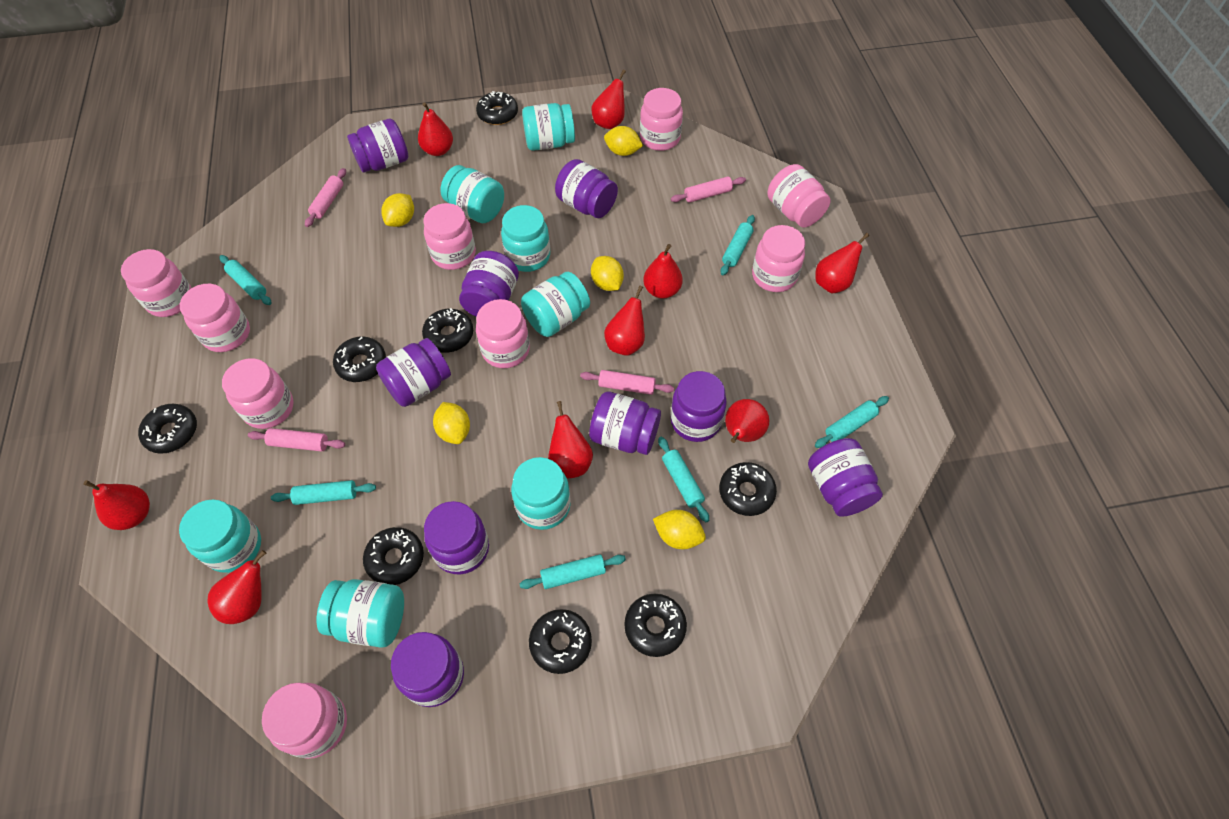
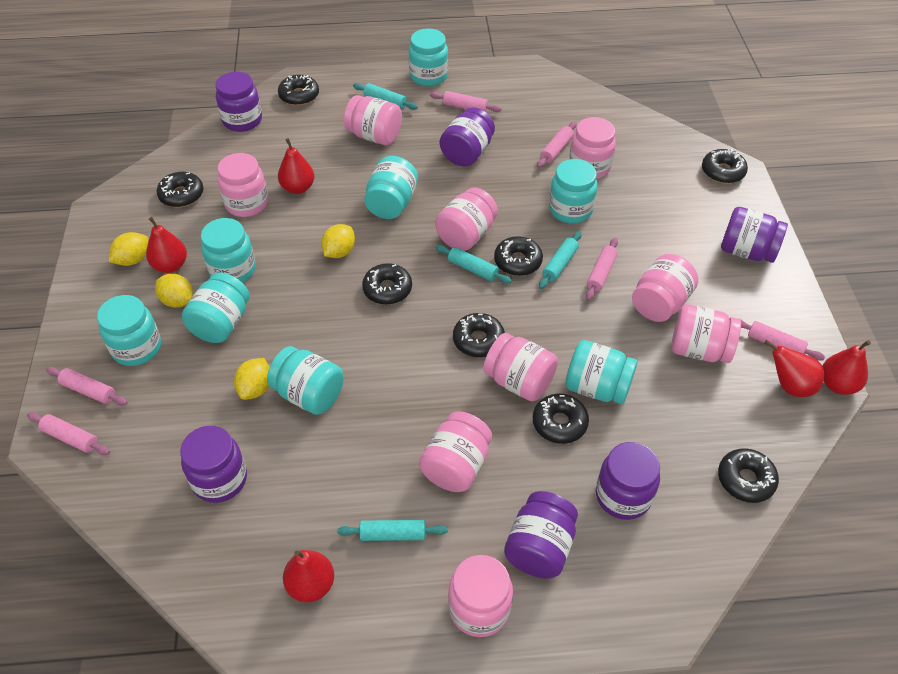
pink rolling pin: 4 -> 6
purple jar: 9 -> 6
red pear: 9 -> 5
turquoise jar: 7 -> 8
turquoise rolling pin: 6 -> 4
yellow lemon: 5 -> 4

